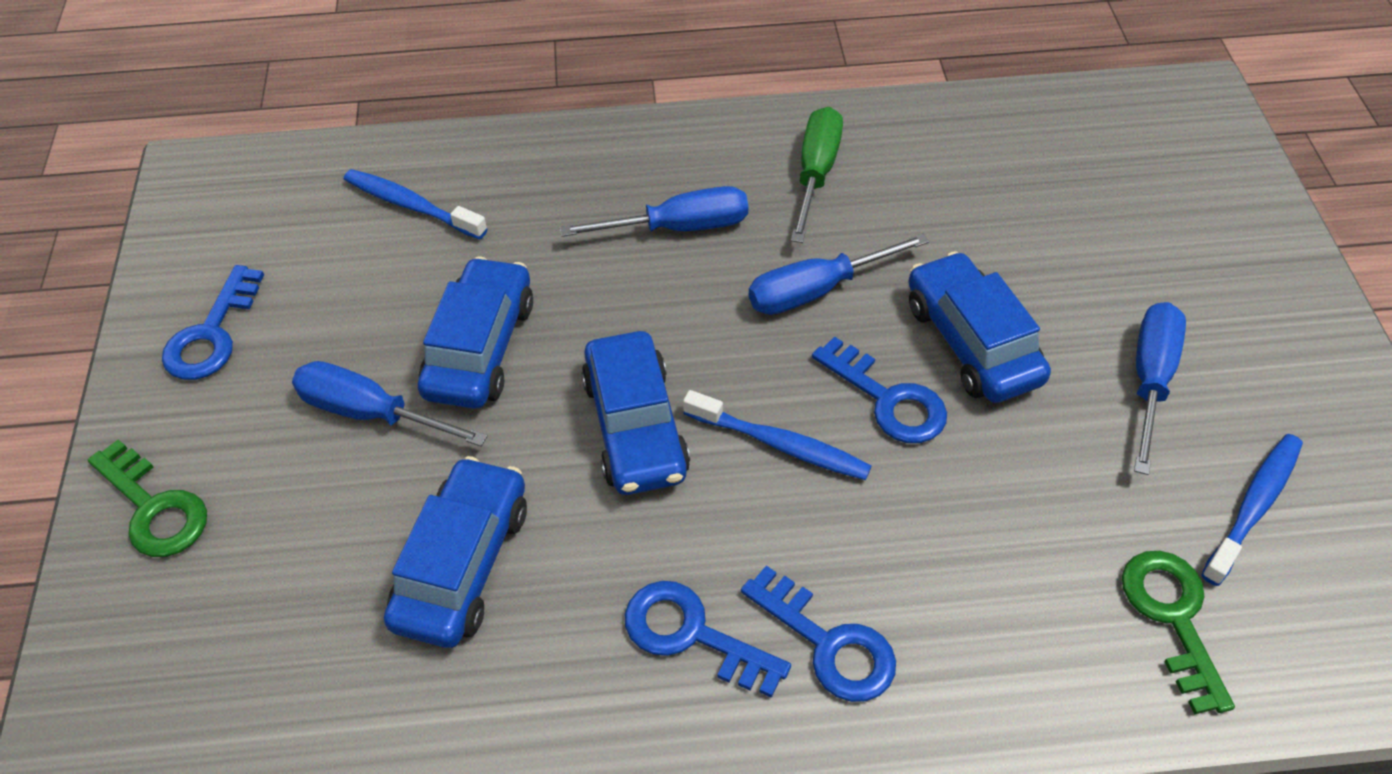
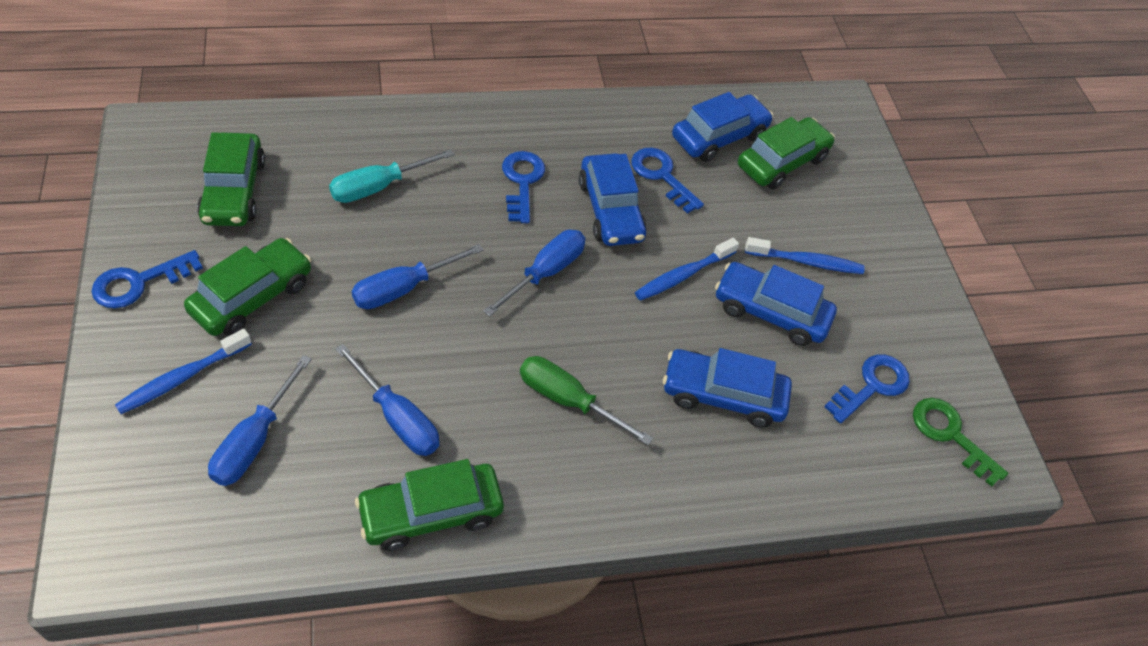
green car: 0 -> 4
green key: 2 -> 1
turquoise screwdriver: 0 -> 1

